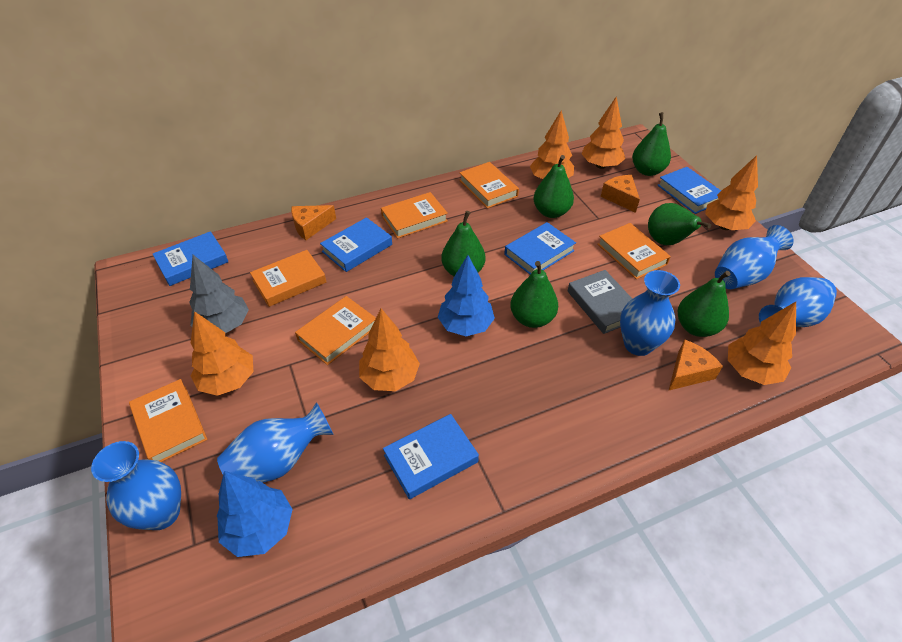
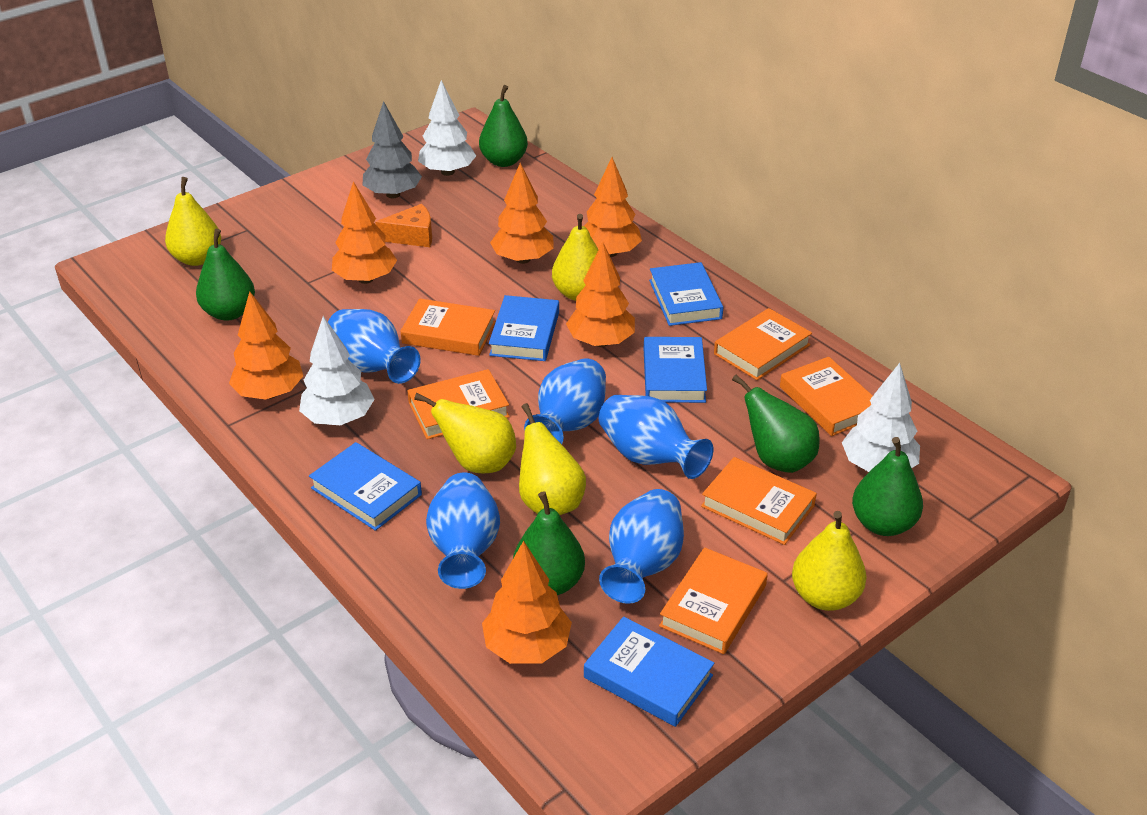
blue tree: 2 -> 0
green pear: 6 -> 5
grey book: 1 -> 0
orange cheese: 3 -> 1
white tree: 0 -> 3
yellow pear: 0 -> 5

